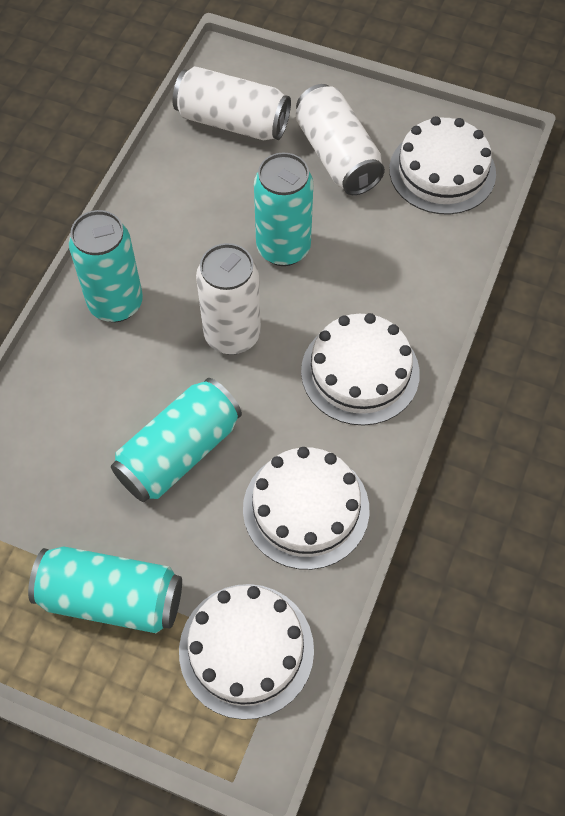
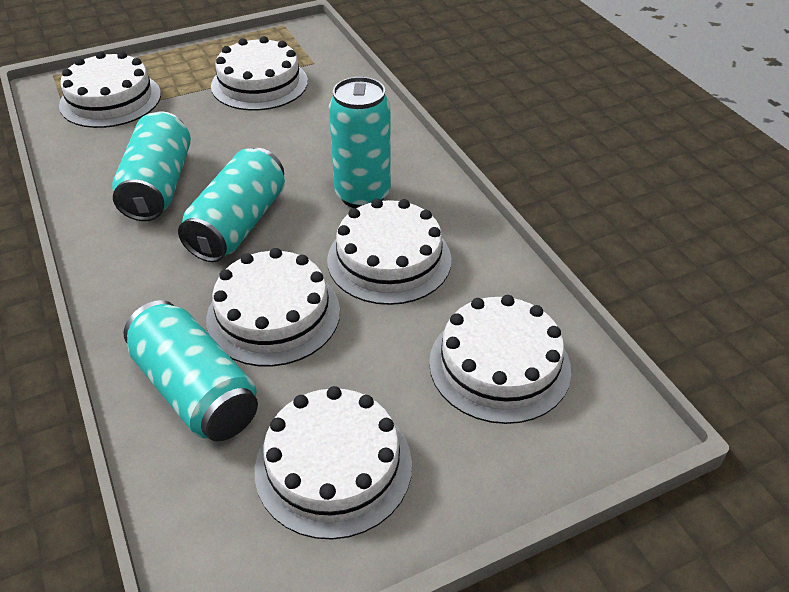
white cake: 4 -> 6
white can: 3 -> 0

